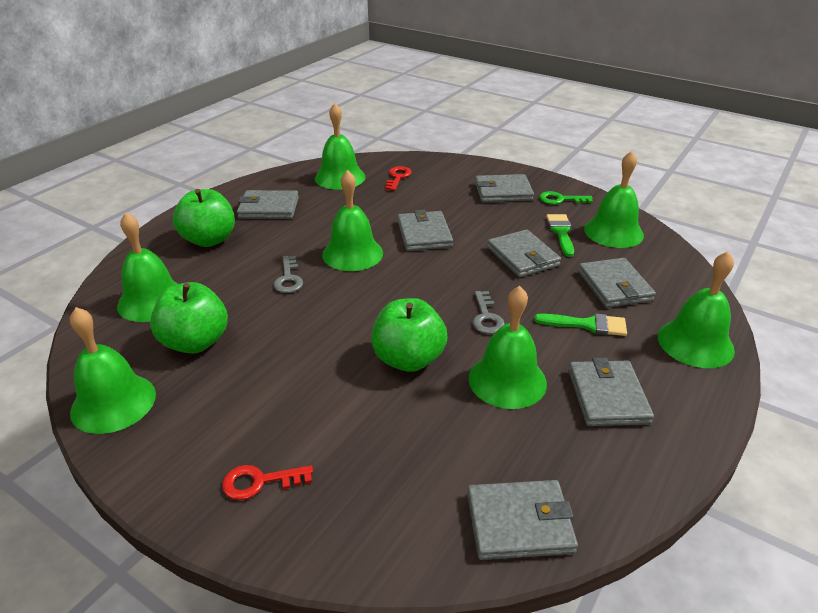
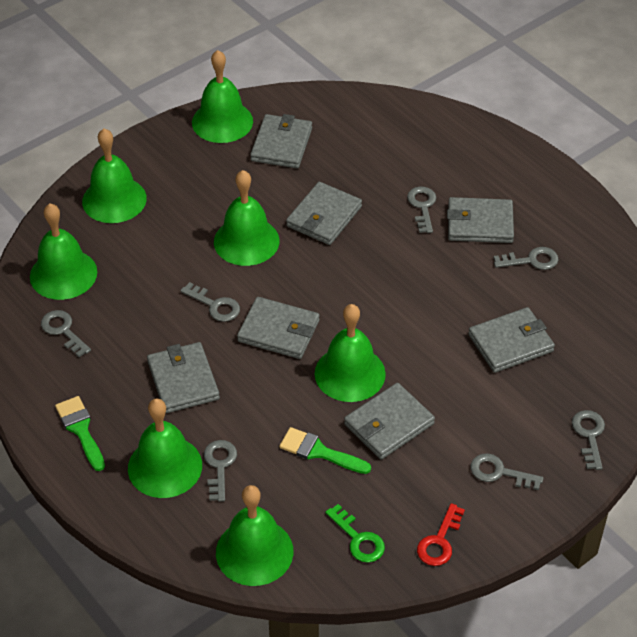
green apple: 3 -> 0
grey key: 2 -> 7
red key: 2 -> 1

